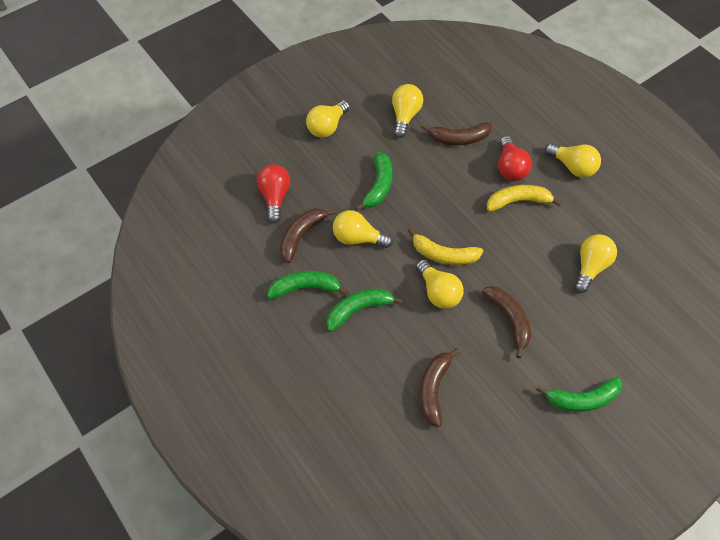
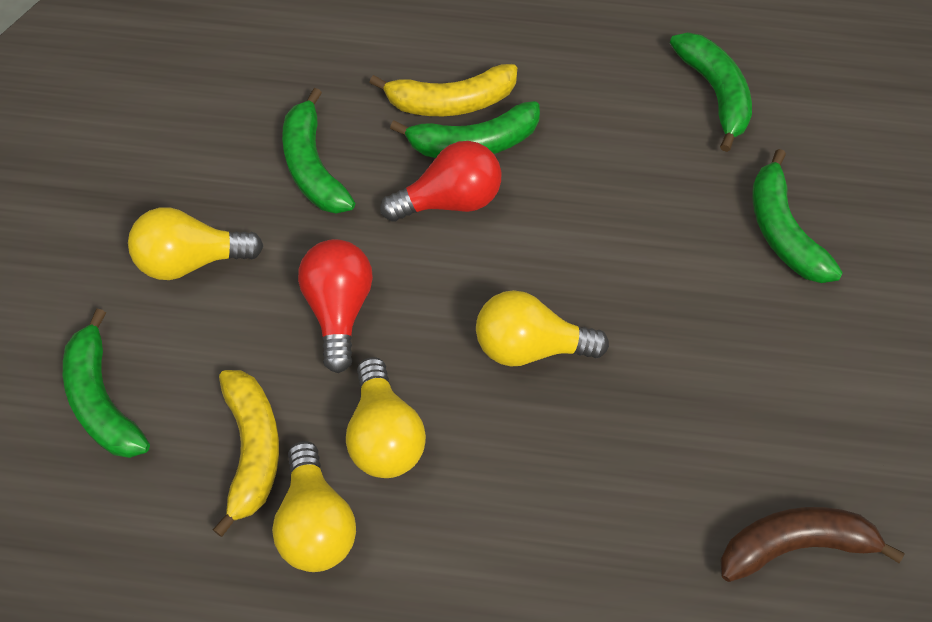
brown banana: 4 -> 1
green banana: 4 -> 5
yellow light bulb: 6 -> 4

